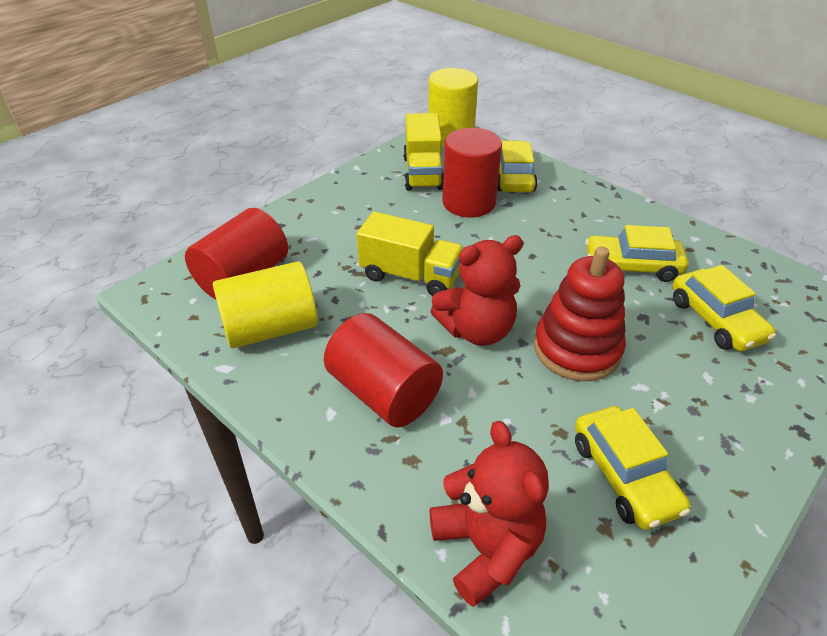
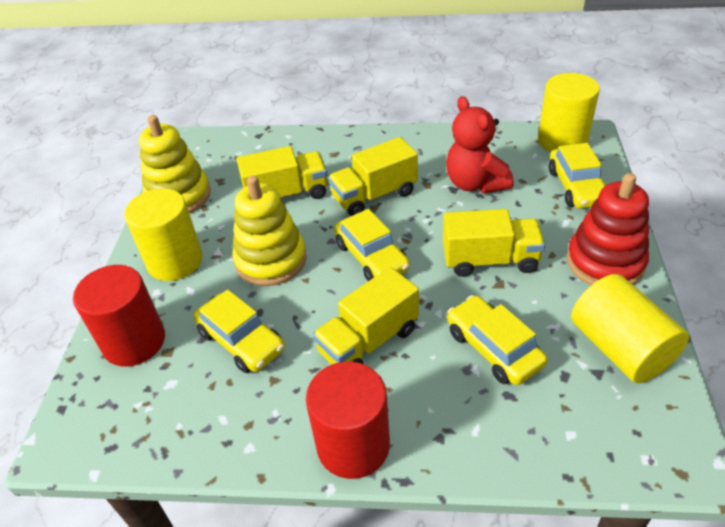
red cylinder: 3 -> 2
red teddy bear: 2 -> 1
yellow cylinder: 2 -> 3
yellow stacking toy: 0 -> 2
yellow truck: 2 -> 4

